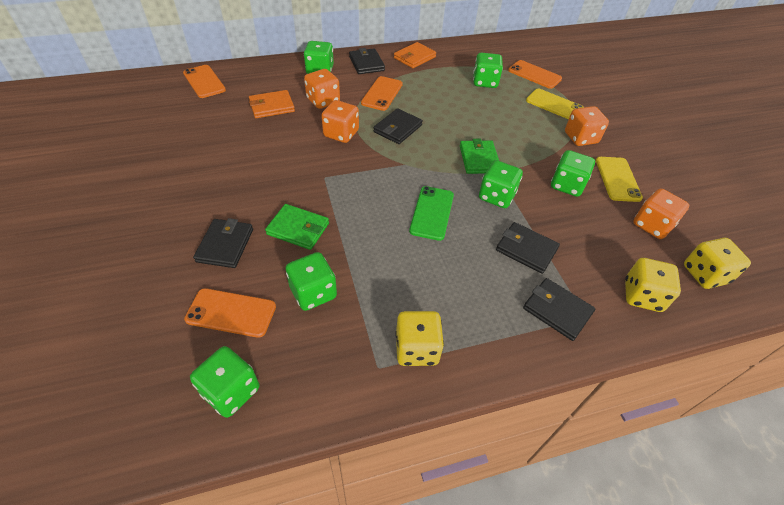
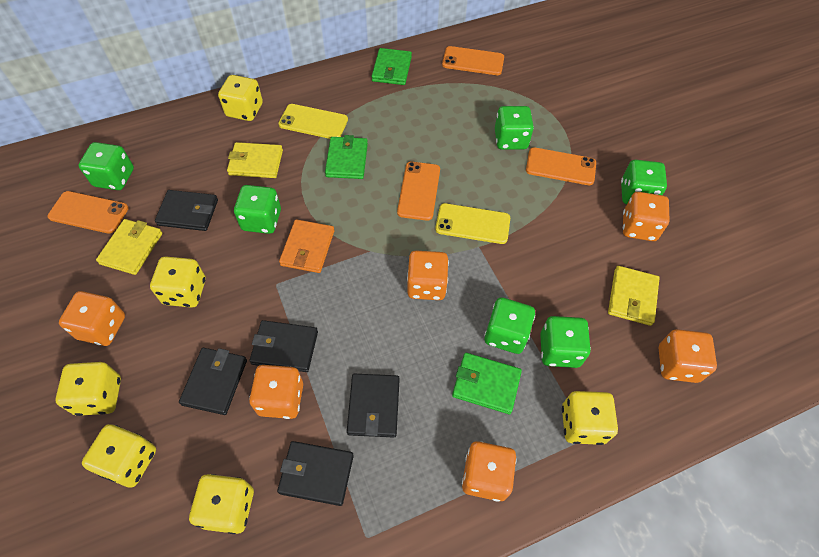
green phone: 1 -> 0
green wallet: 2 -> 3
orange dice: 4 -> 6
orange wallet: 2 -> 1
yellow dice: 3 -> 6
yellow wallet: 0 -> 3

